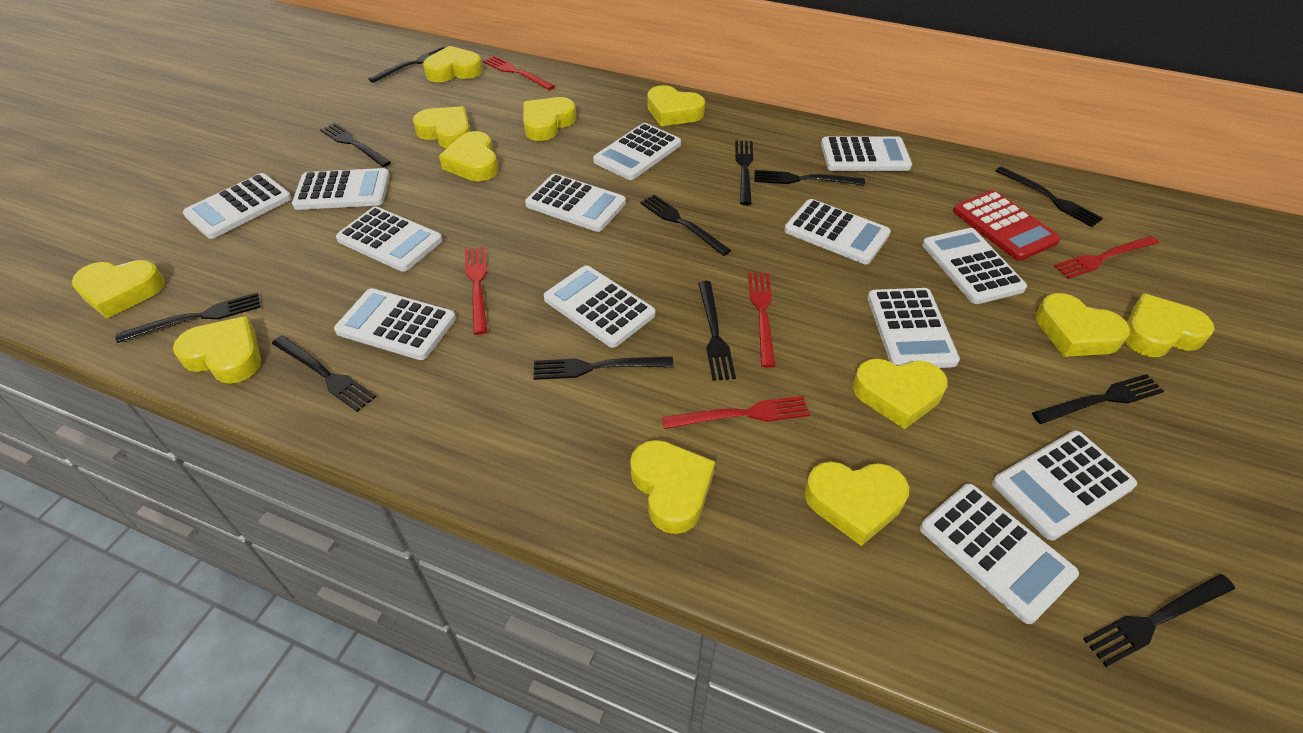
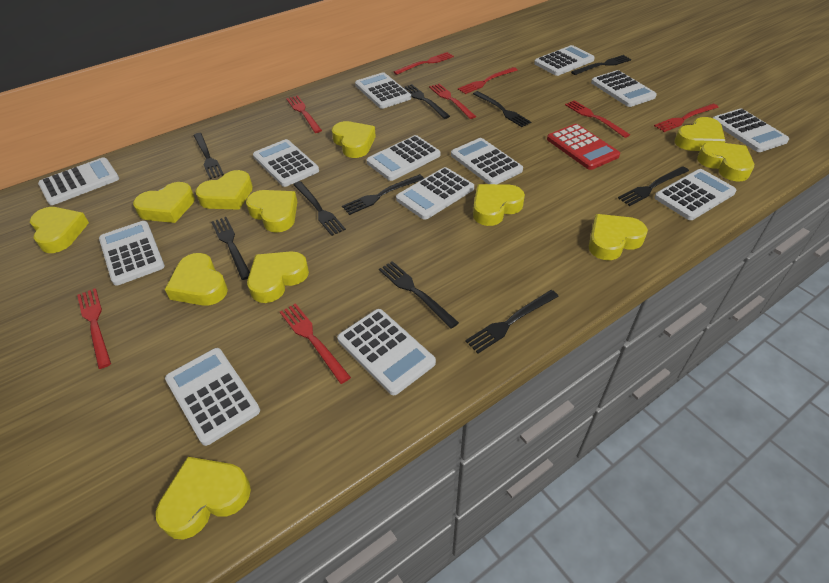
black fork: 12 -> 10
red fork: 5 -> 8

